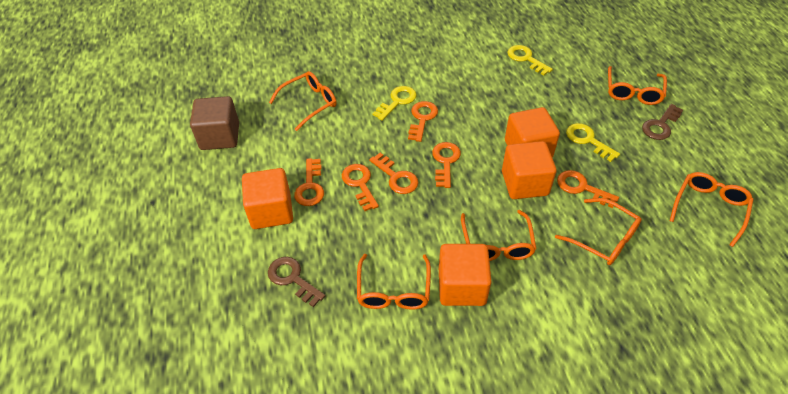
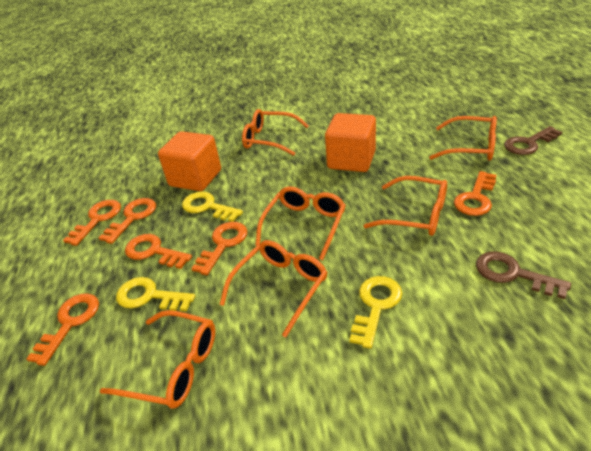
brown cube: 1 -> 0
orange cube: 4 -> 2

